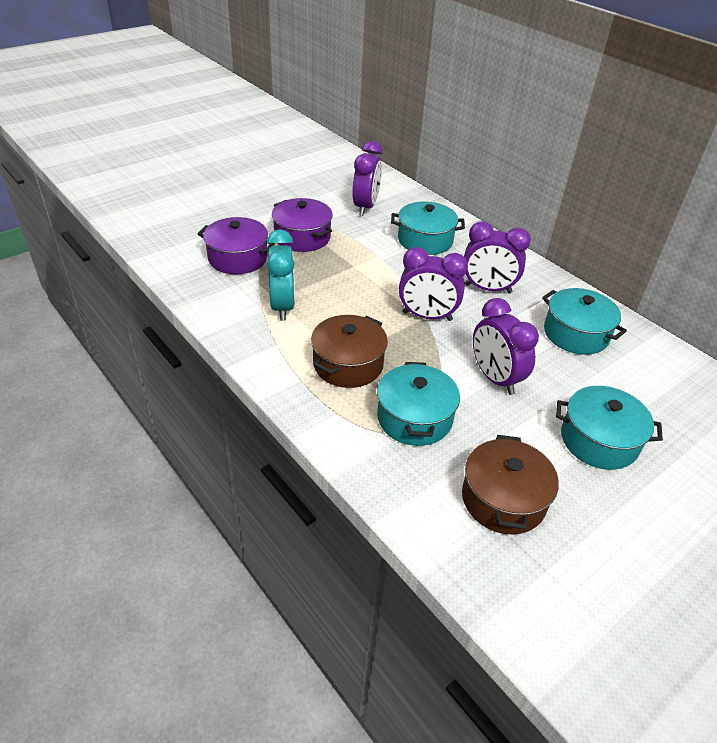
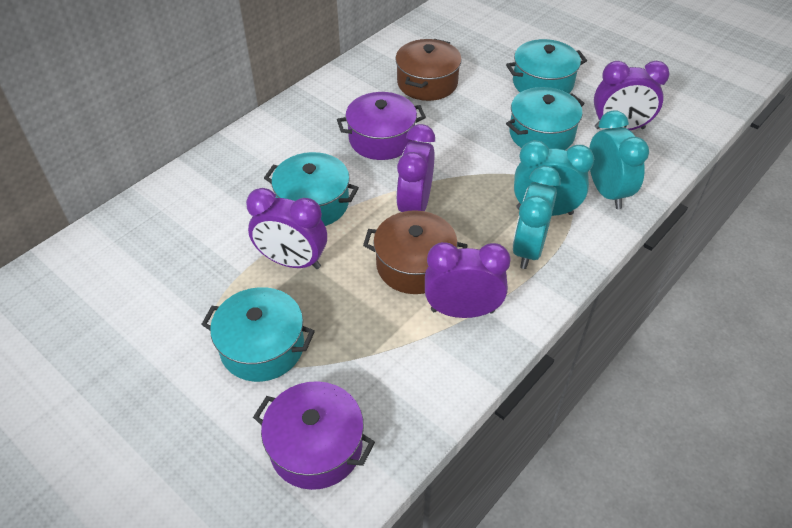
turquoise clock: 1 -> 3

